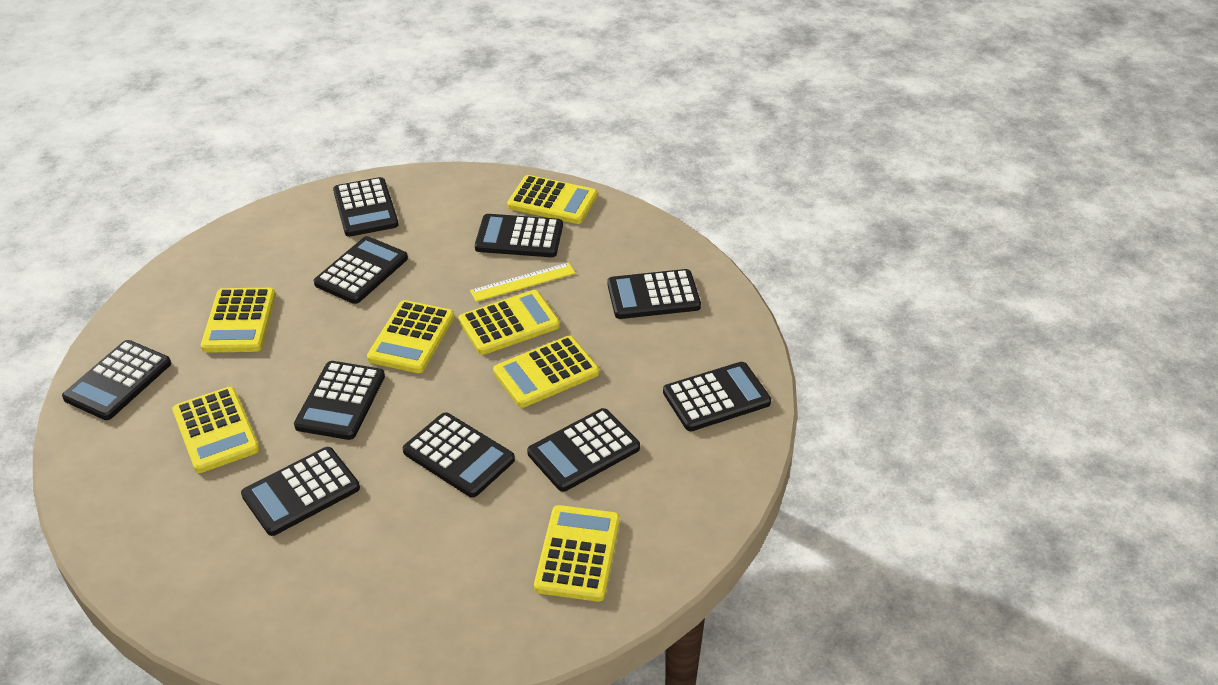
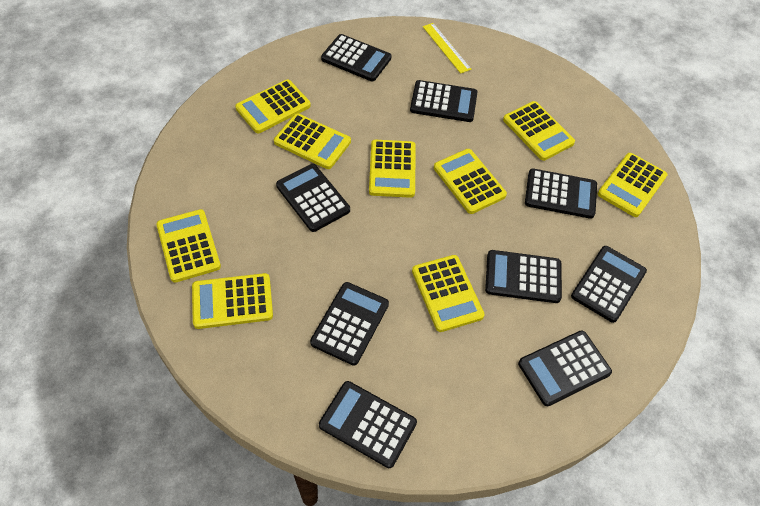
black calculator: 10 -> 9
yellow calculator: 7 -> 9

